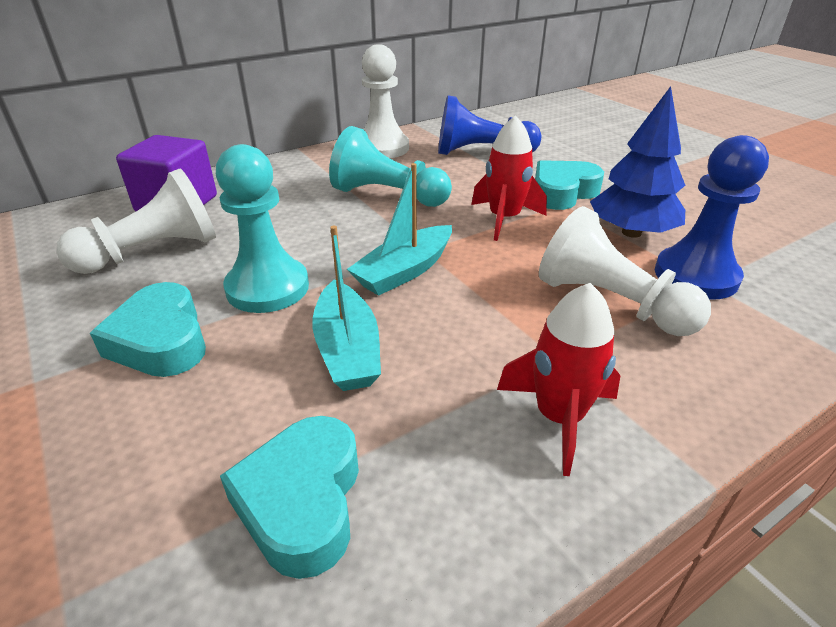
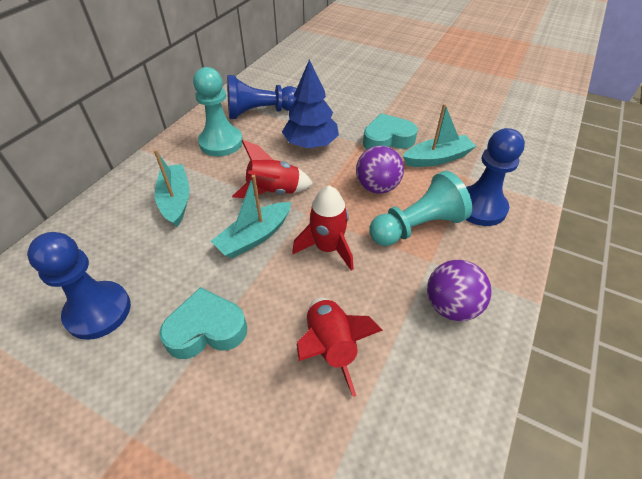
blue pawn: 2 -> 3
purple ball: 0 -> 2
purple cube: 1 -> 0
red rocket: 2 -> 3
turquoise boat: 2 -> 3
turquoise heart: 3 -> 2
white pawn: 3 -> 0

